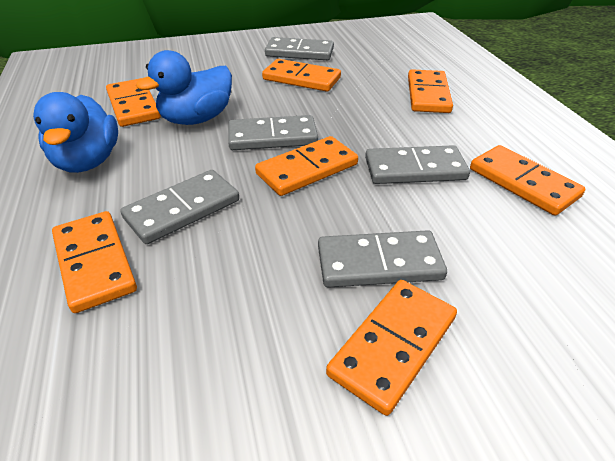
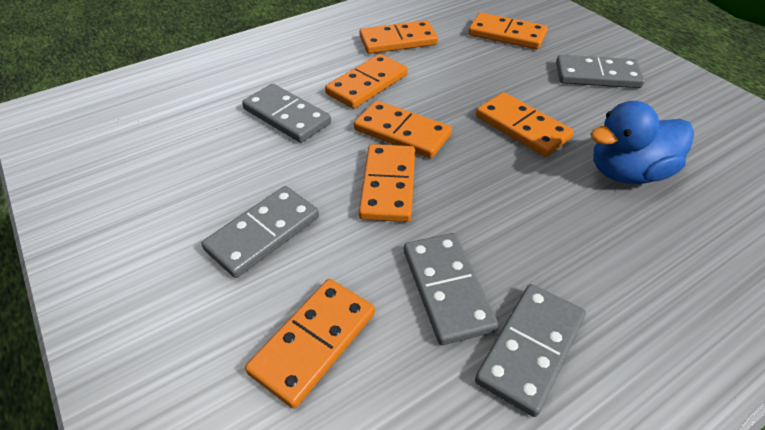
blue duck: 2 -> 1

